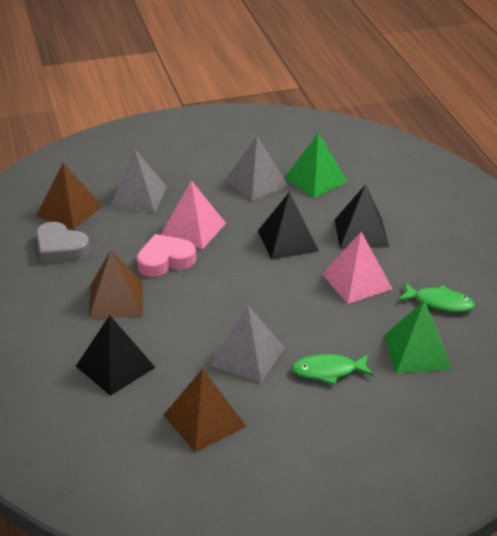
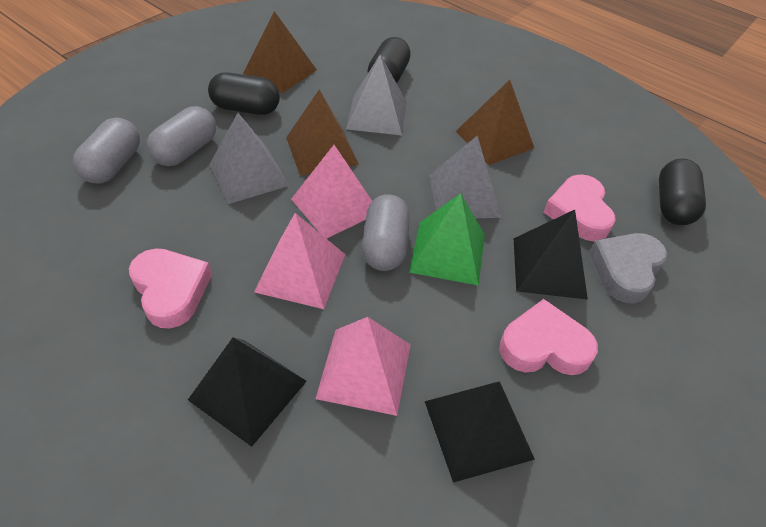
black capsule: 0 -> 3
green fish: 2 -> 0
green pyramid: 2 -> 1
grey capsule: 0 -> 3
pink heart: 1 -> 3
pink pyramid: 2 -> 3

